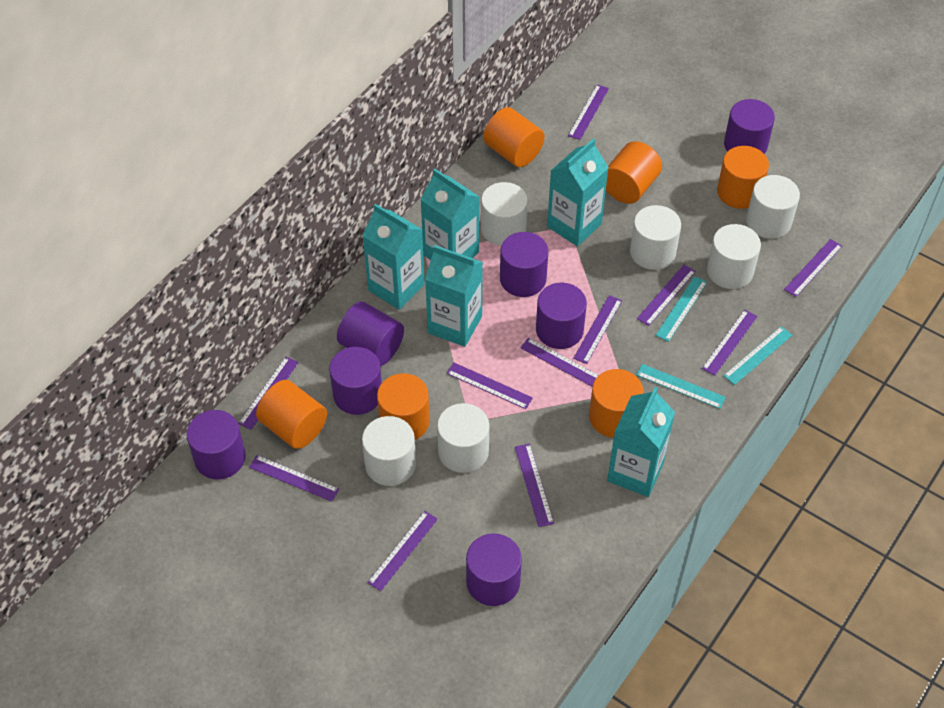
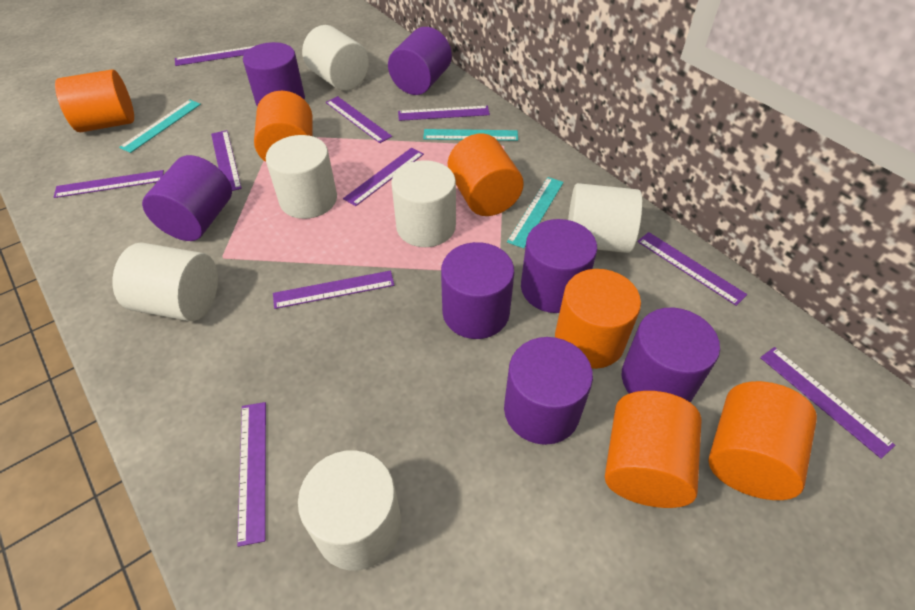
purple ruler: 11 -> 10
turquoise carton: 5 -> 0

